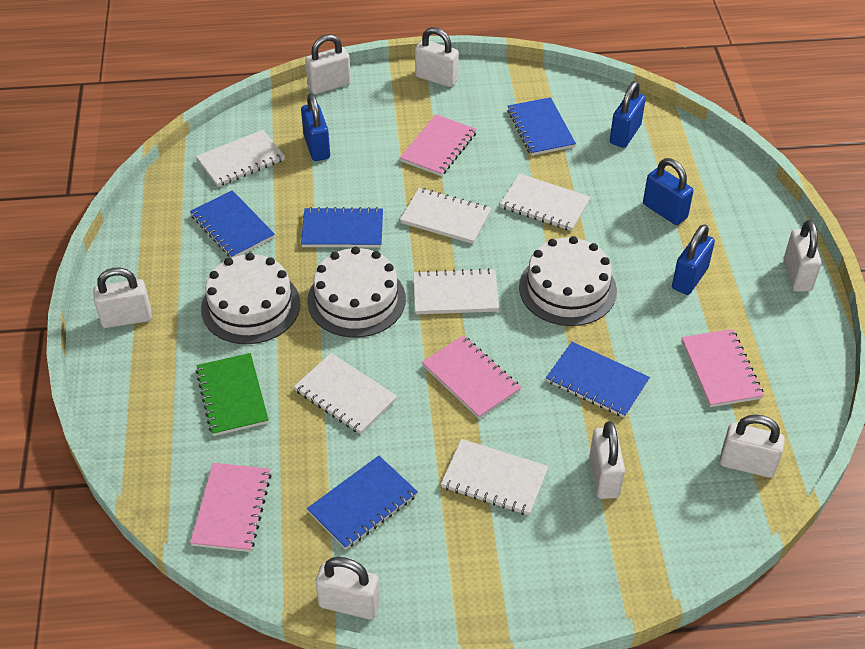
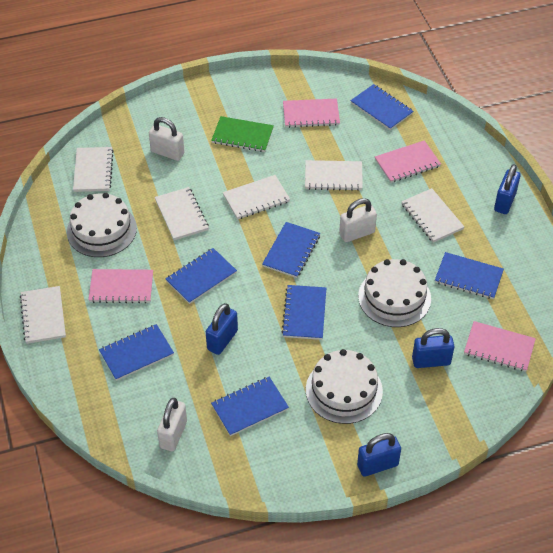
blue notebook: 5 -> 7
white padlock: 7 -> 3

